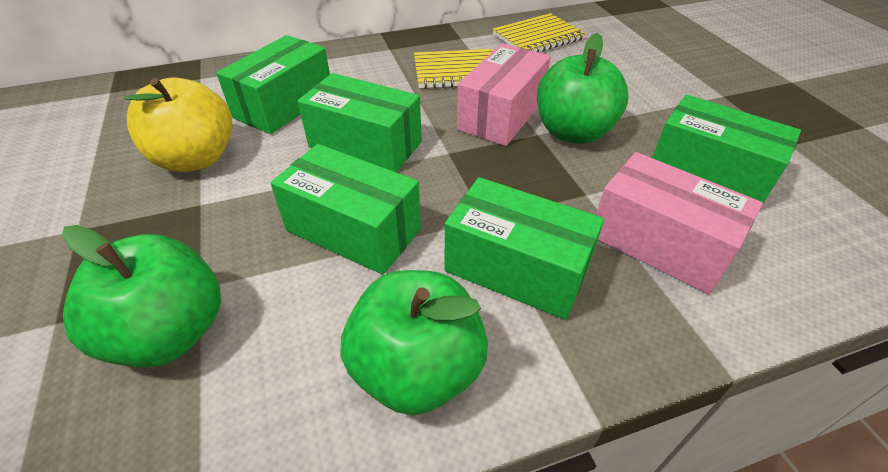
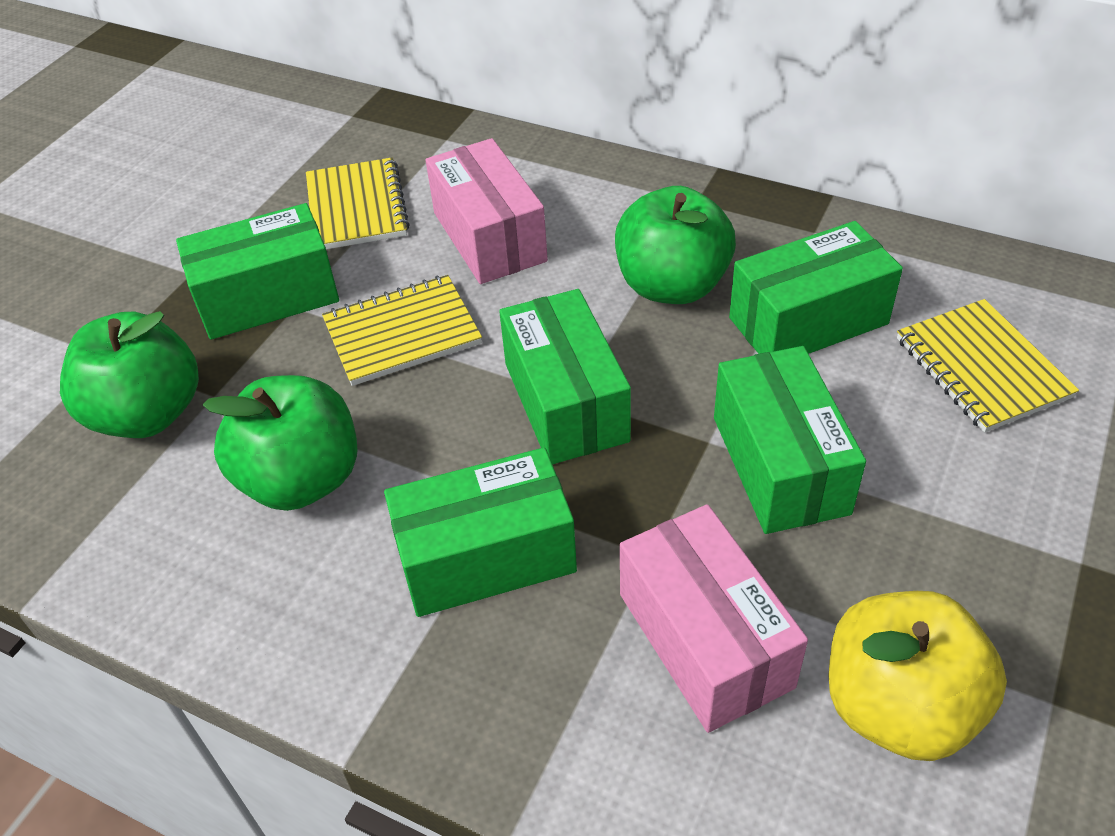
yellow notebook: 2 -> 3

